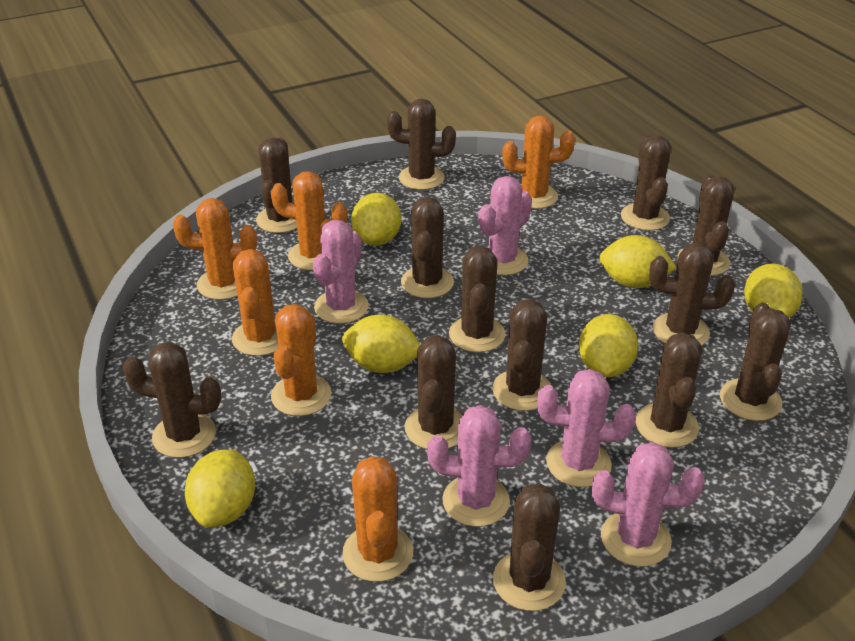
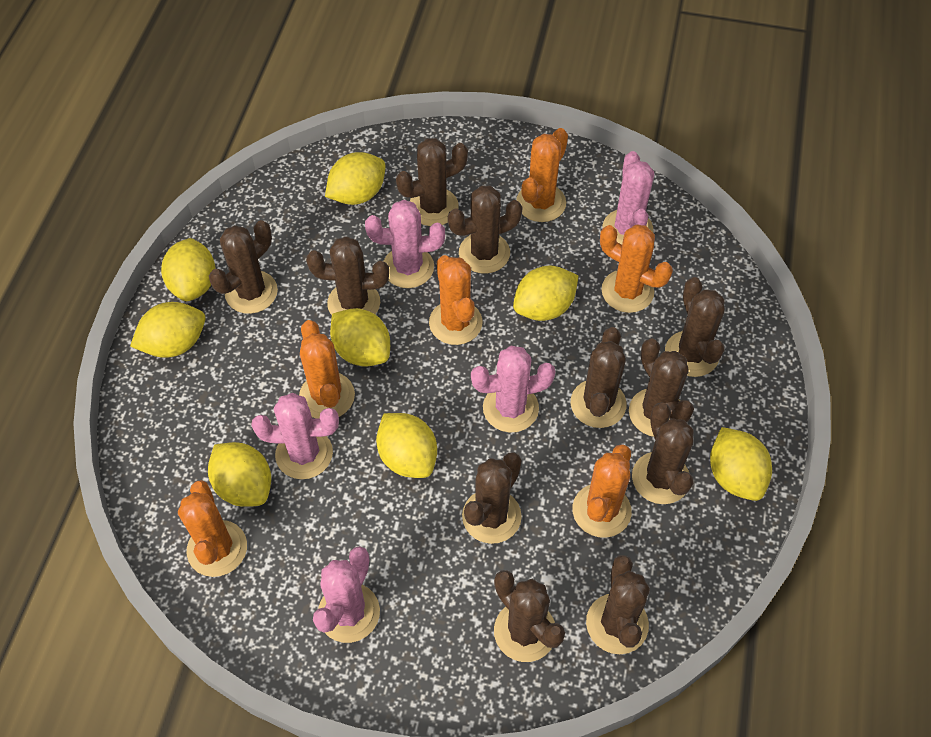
brown cactus: 13 -> 11
yellow lemon: 6 -> 8

